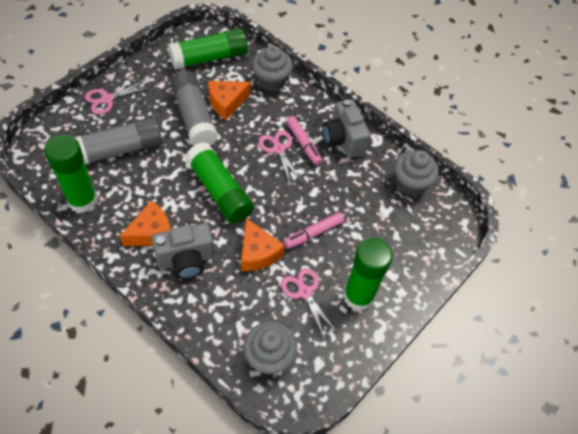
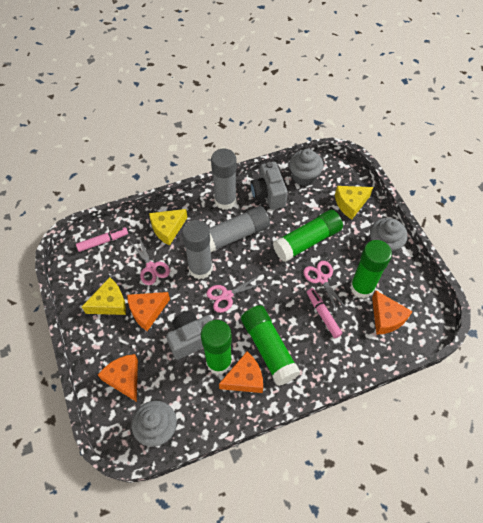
grey glue stick: 2 -> 3
orange cheese: 3 -> 4
yellow cheese: 0 -> 3

